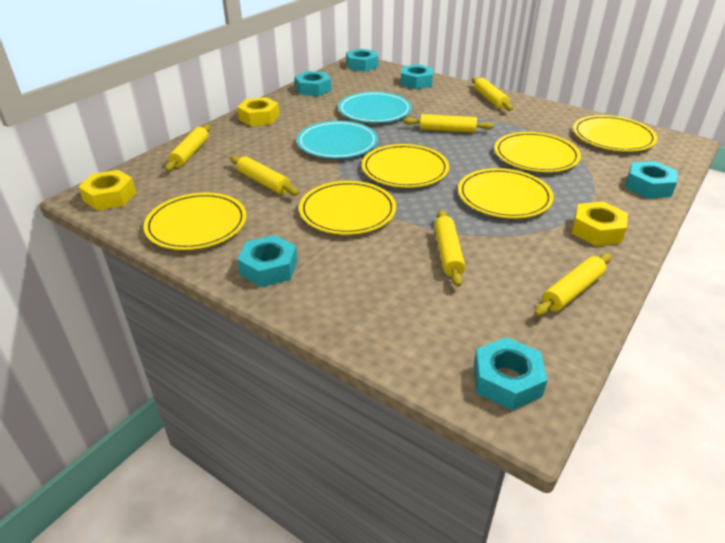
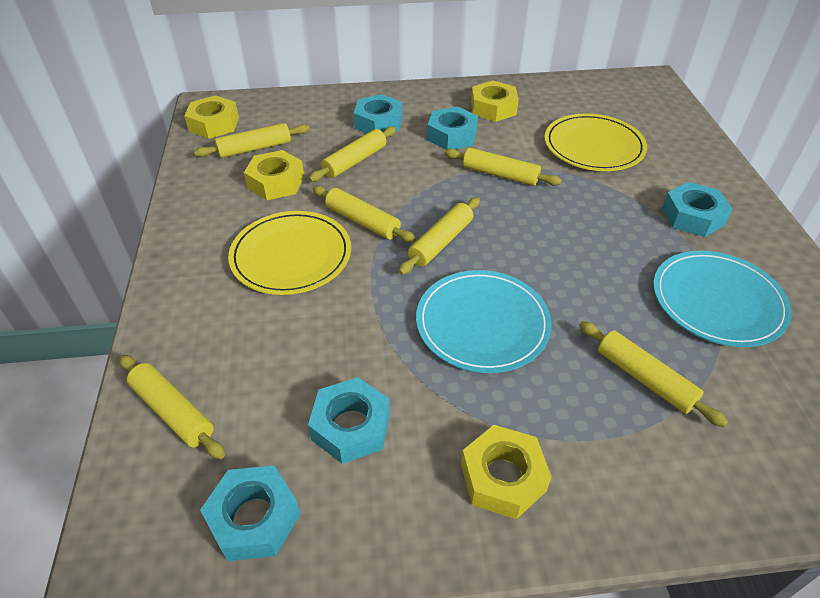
turquoise nut: 6 -> 5
yellow nut: 3 -> 4
yellow plate: 6 -> 2
yellow rolling pin: 6 -> 7

